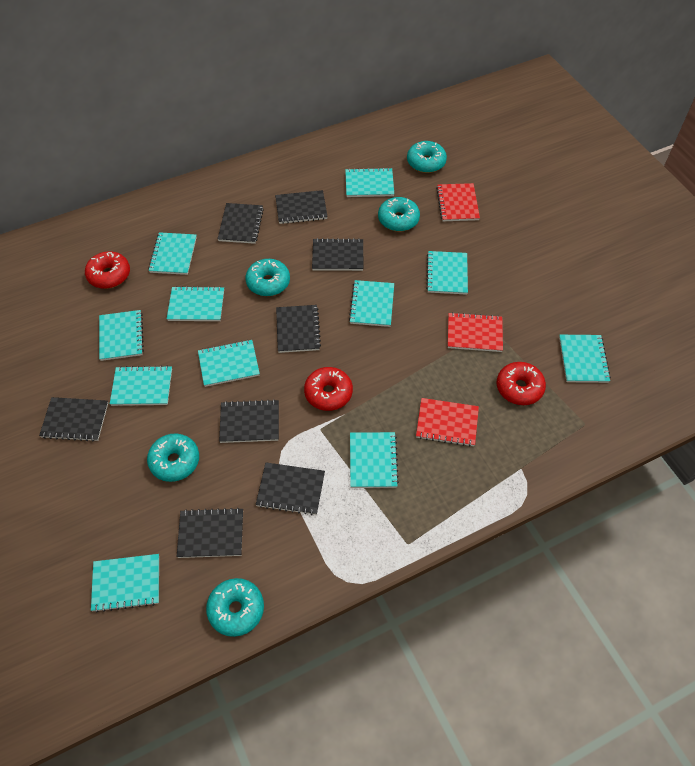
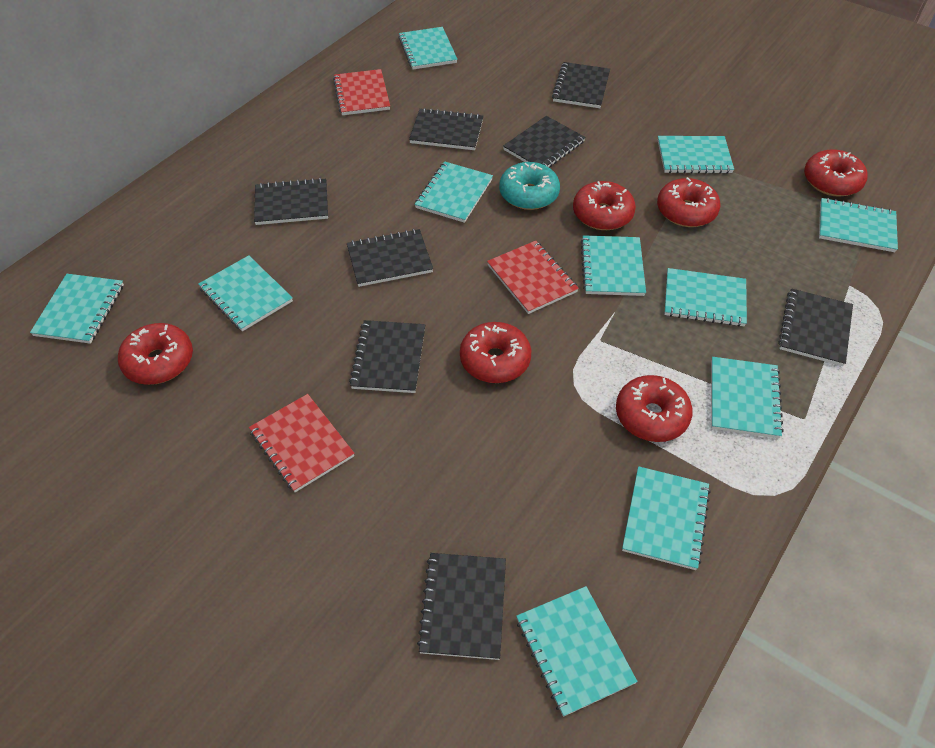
red donut: 3 -> 6
turquoise donut: 5 -> 1

